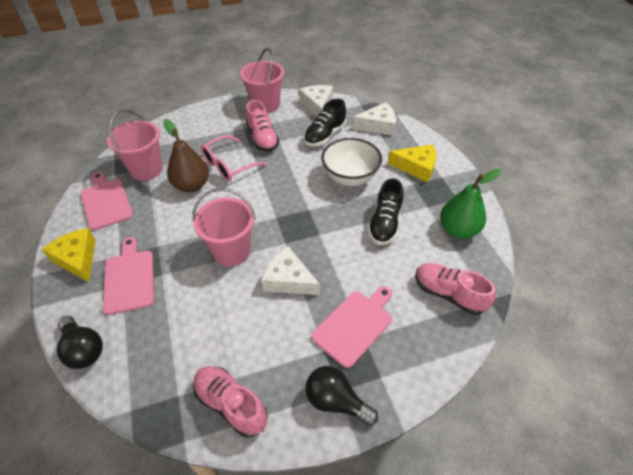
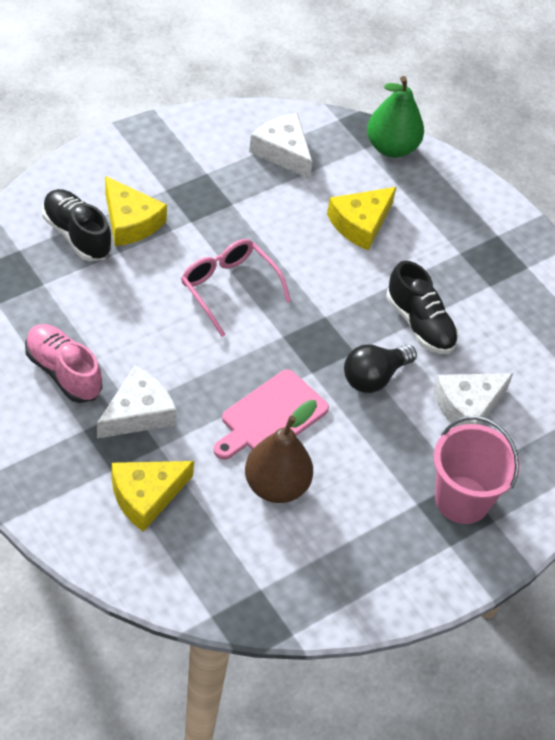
black light bulb: 2 -> 1
pink bucket: 3 -> 1
pink cutting board: 3 -> 1
pink shoe: 3 -> 1
white bowl: 1 -> 0
yellow cheese: 2 -> 3

